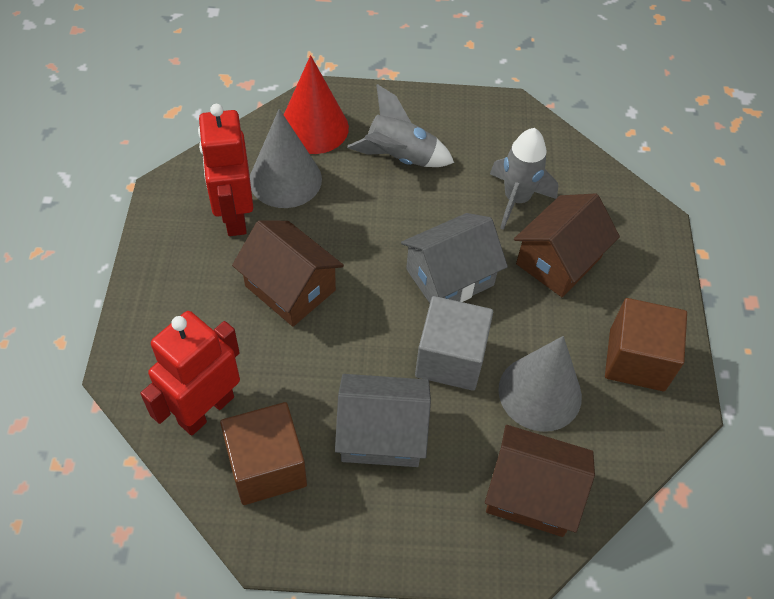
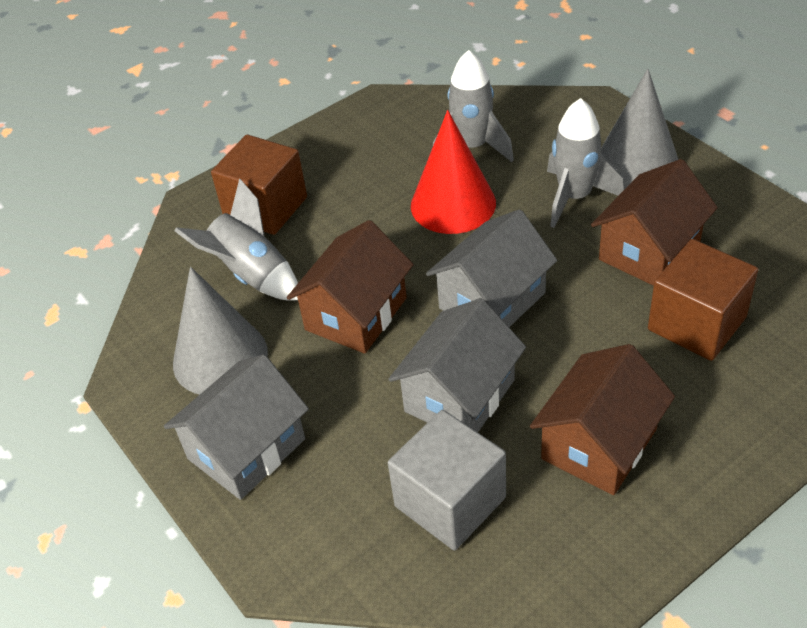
grey house: 2 -> 3
grey rocket: 2 -> 3
red robot: 2 -> 0

